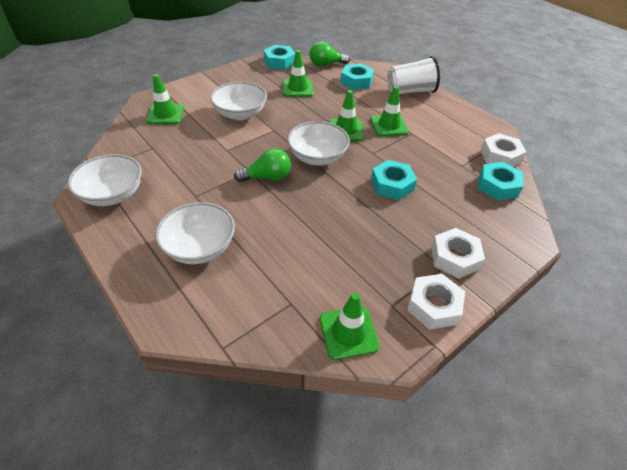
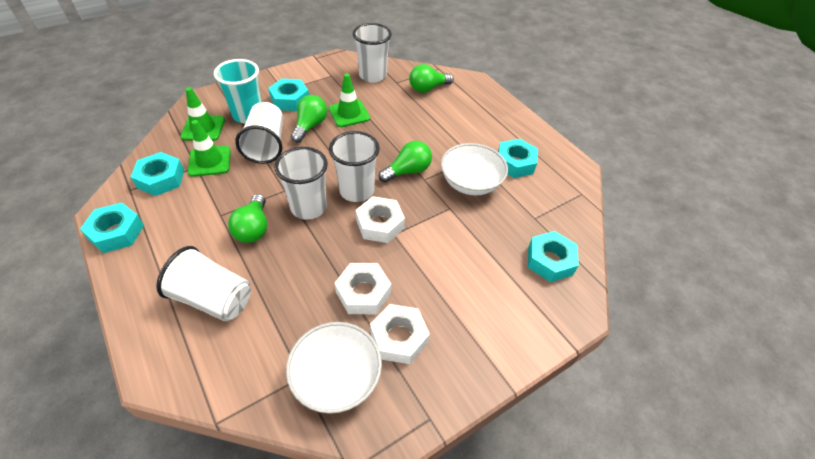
green light bulb: 2 -> 4
green traffic cone: 5 -> 3
turquoise cup: 0 -> 1
turquoise nut: 4 -> 5
white bowl: 4 -> 2
white cup: 1 -> 5

